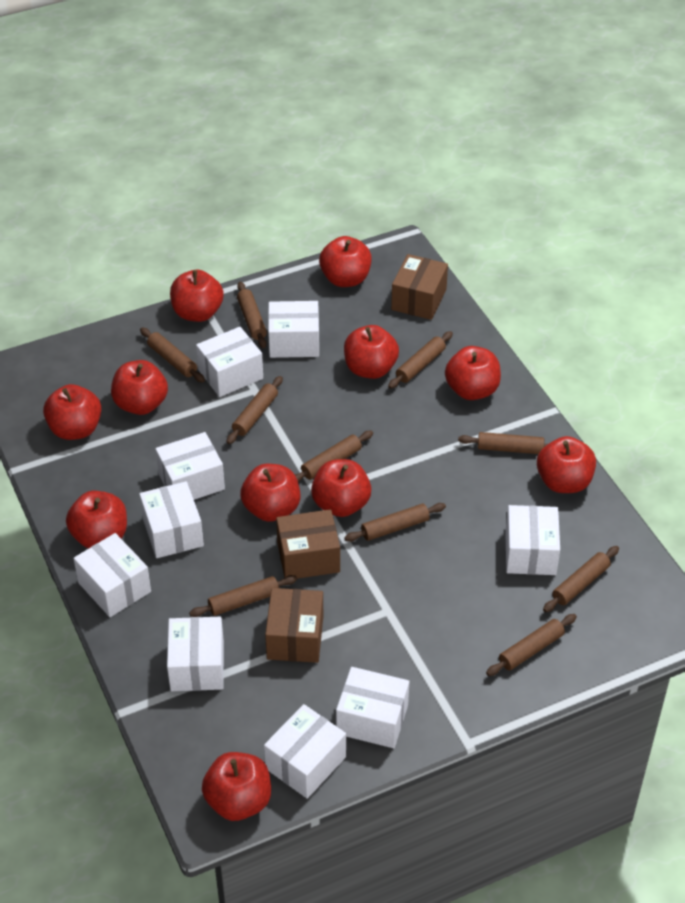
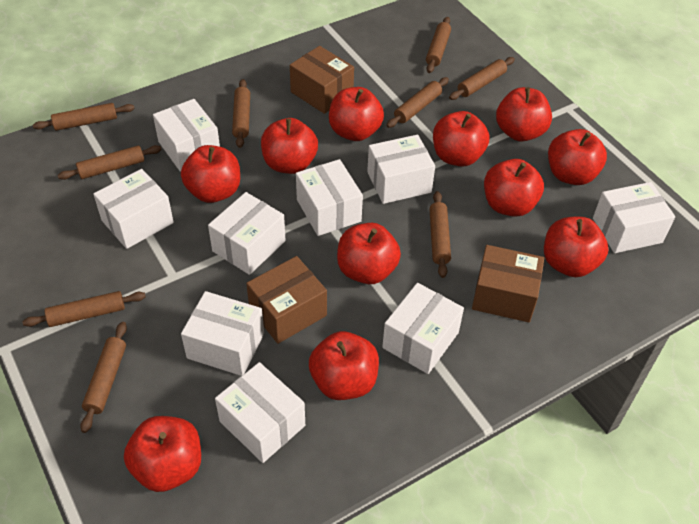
brown rolling pin: 10 -> 9

